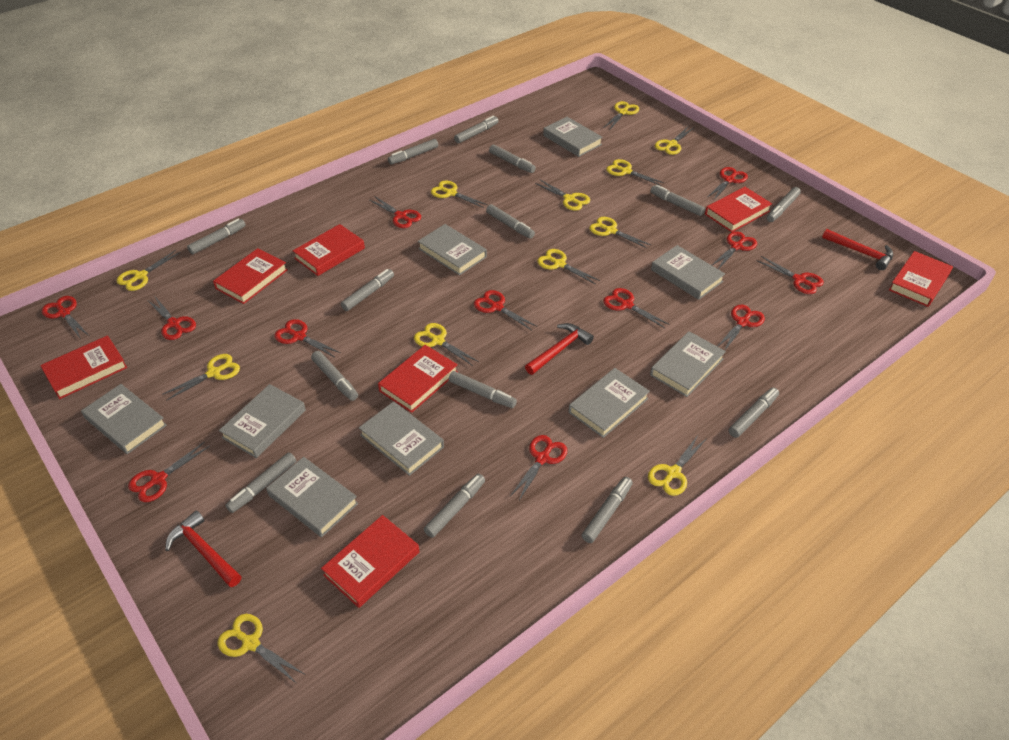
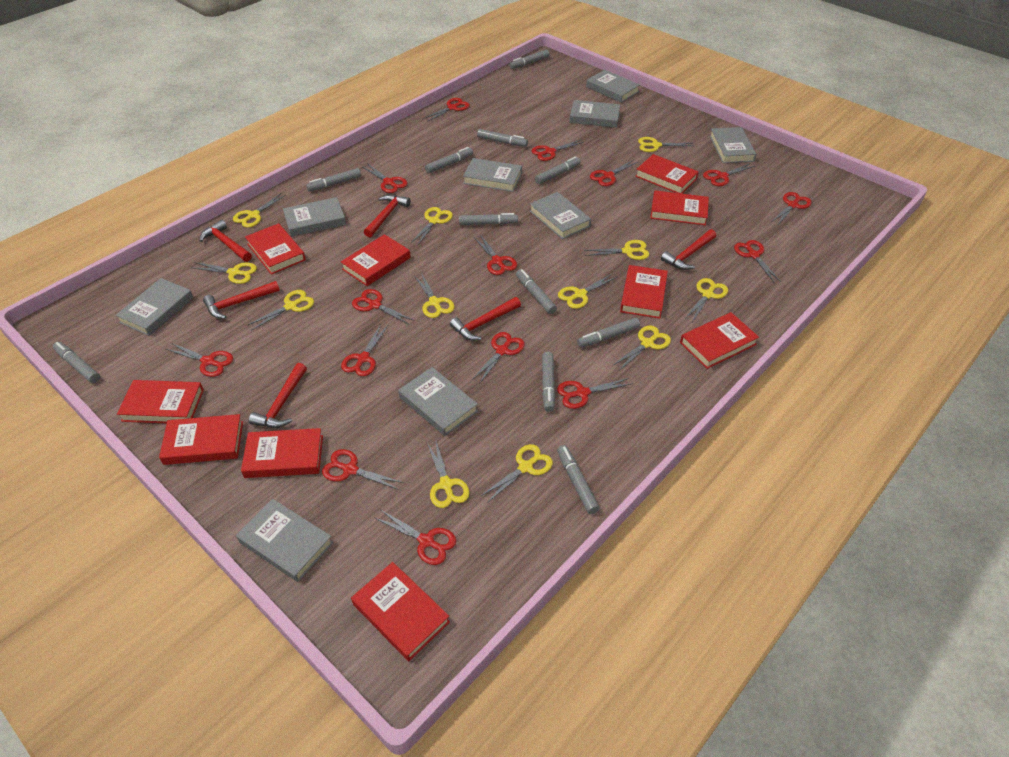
grey marker: 14 -> 11
red book: 7 -> 10
red hammer: 3 -> 6
red scissors: 12 -> 15

